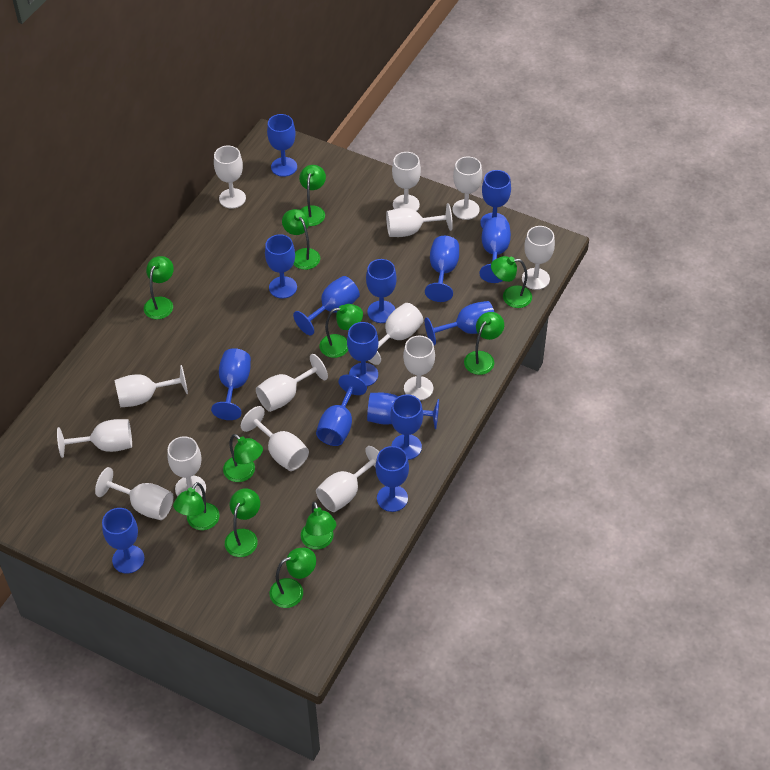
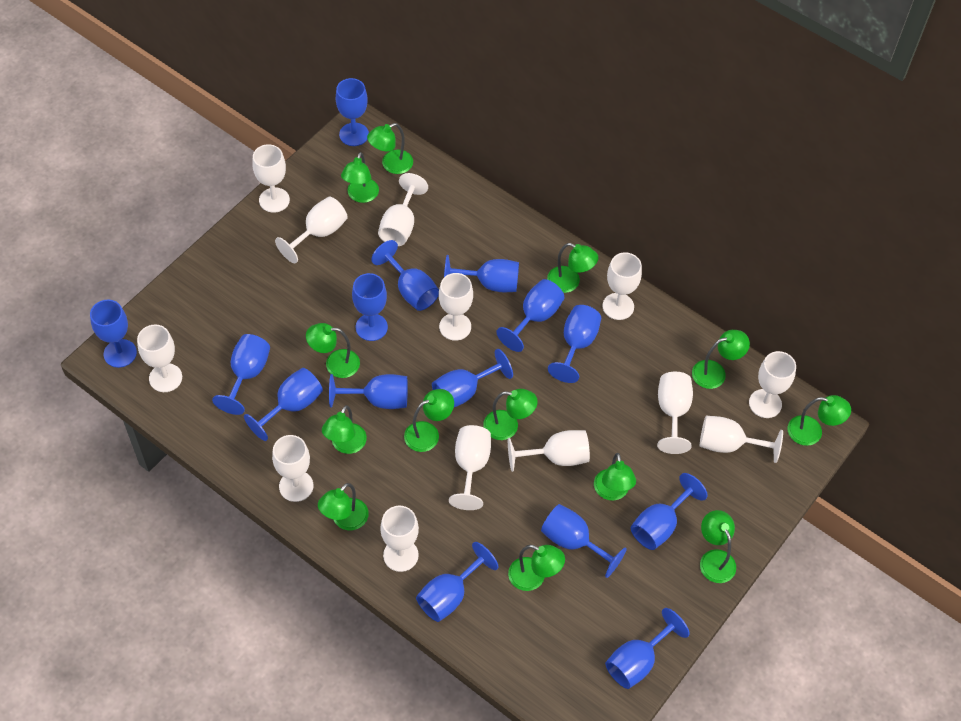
green lamp: 11 -> 13
white goblet: 14 -> 13

